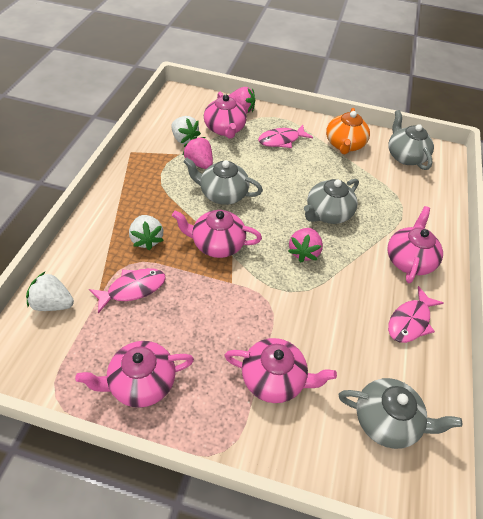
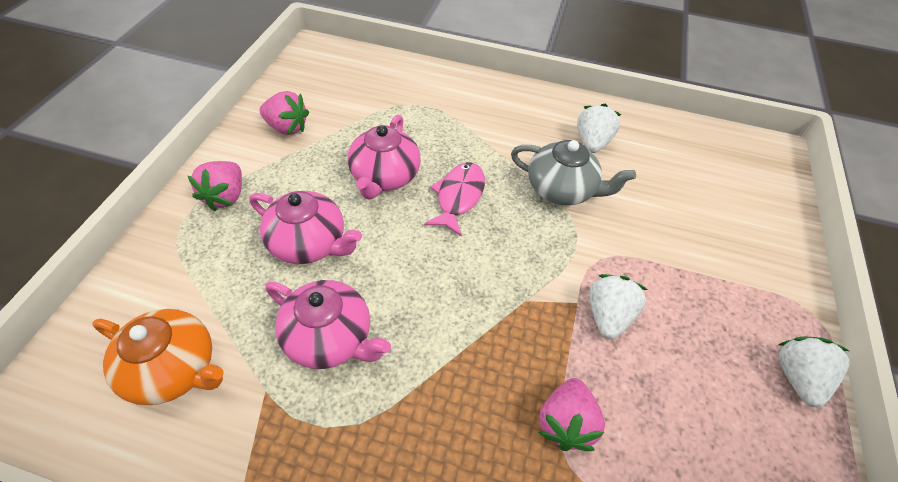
grey teapot: 4 -> 1
pink fish: 3 -> 1
pink teapot: 5 -> 3

